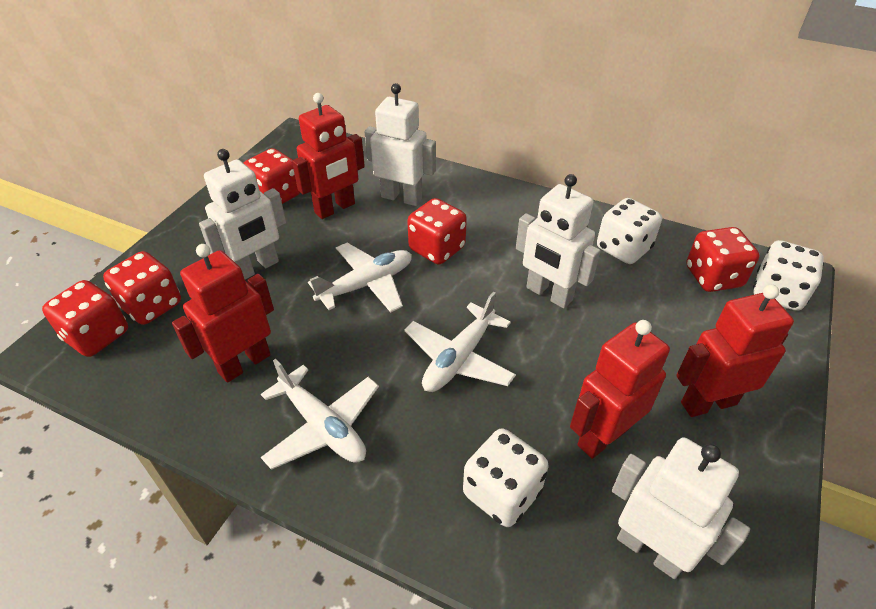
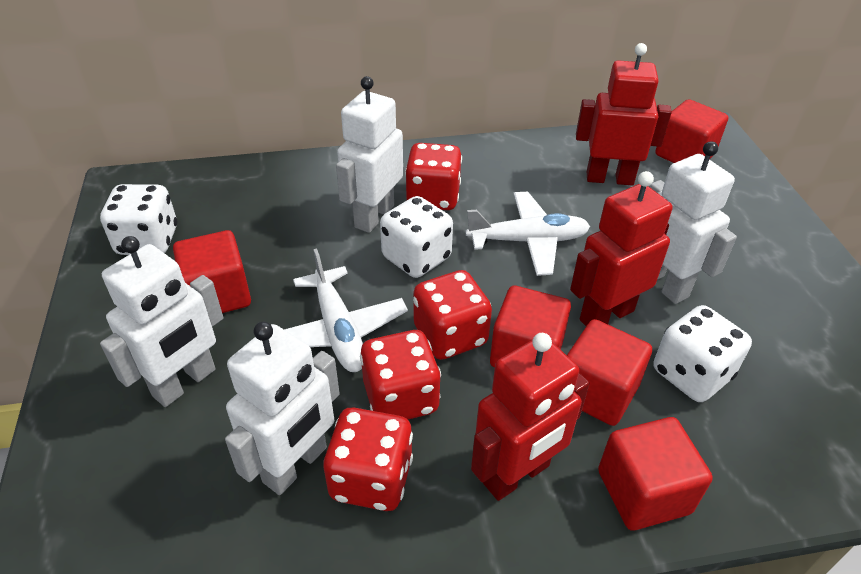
red cube: 0 -> 5
red dice: 5 -> 4
red robot: 4 -> 3
white plane: 3 -> 2

